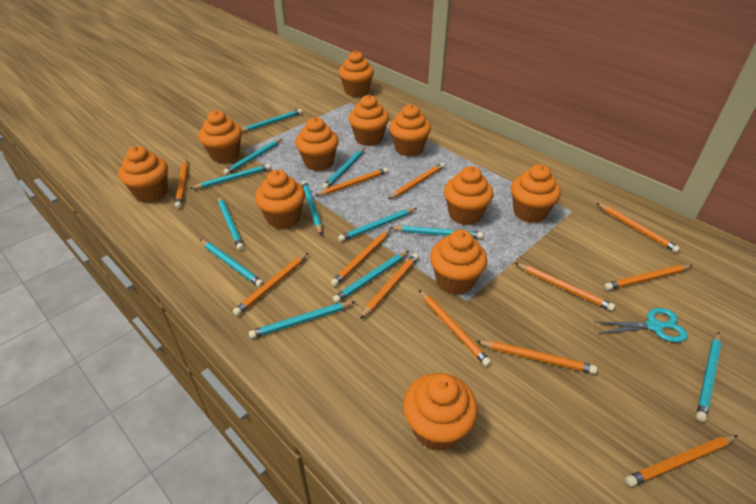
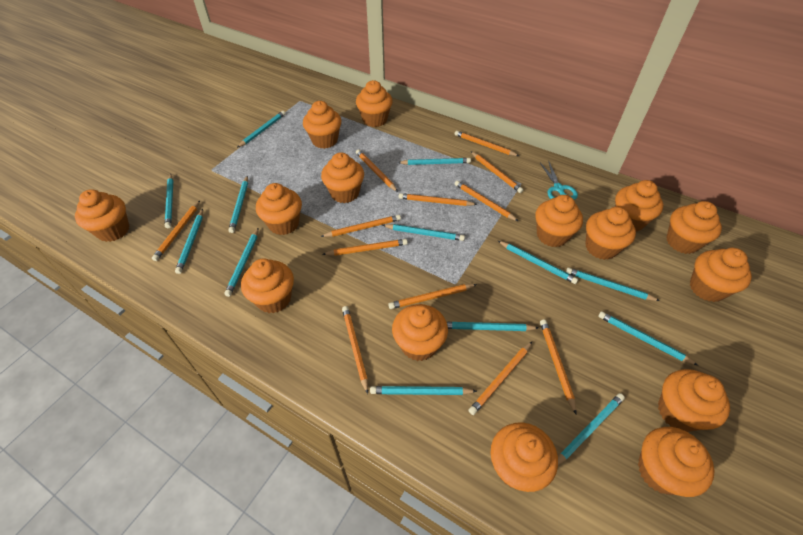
orange cupcake: 11 -> 15
turquoise pencil: 12 -> 13

